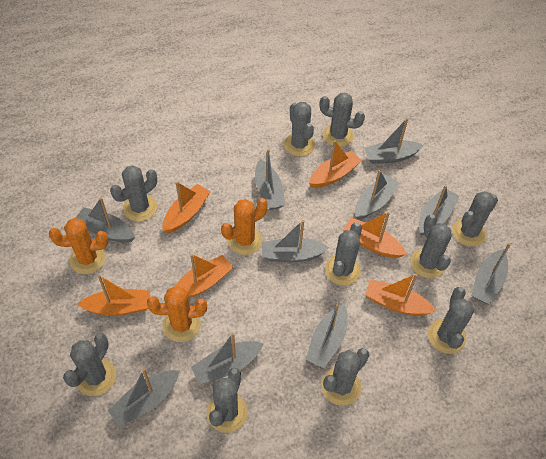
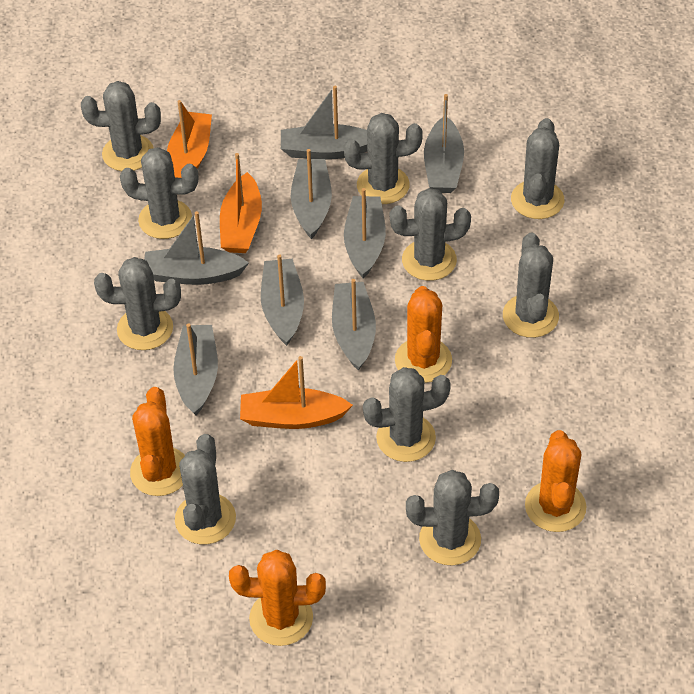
grey boat: 10 -> 8
orange boat: 6 -> 3
orange cactus: 3 -> 4

